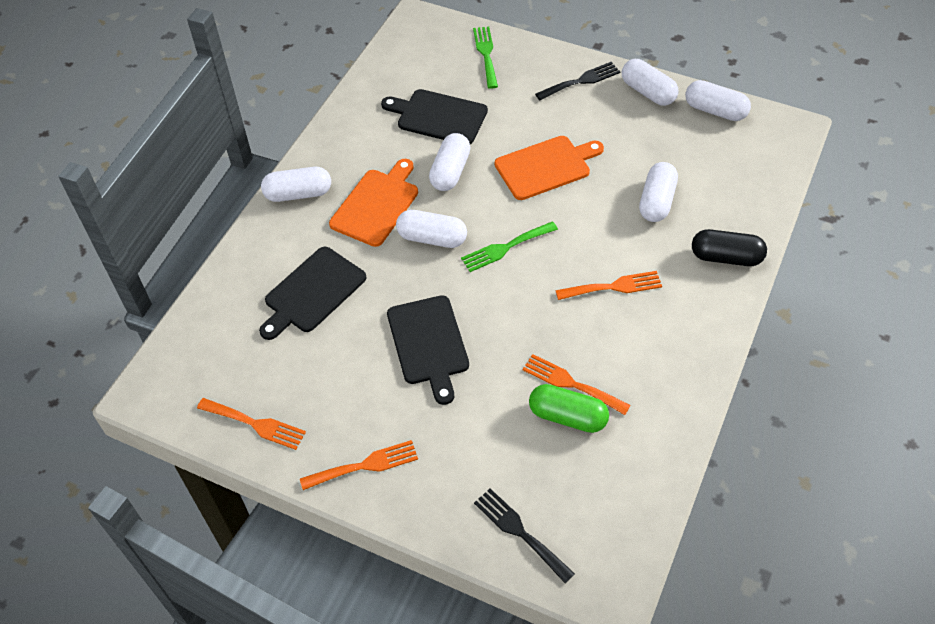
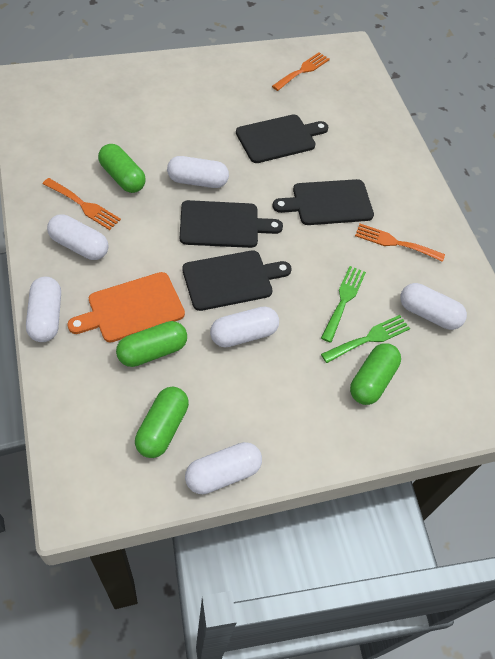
black capsule: 1 -> 0
black cutting board: 3 -> 4
black fork: 2 -> 0
green capsule: 1 -> 4
orange cutting board: 2 -> 1
orange fork: 4 -> 3

